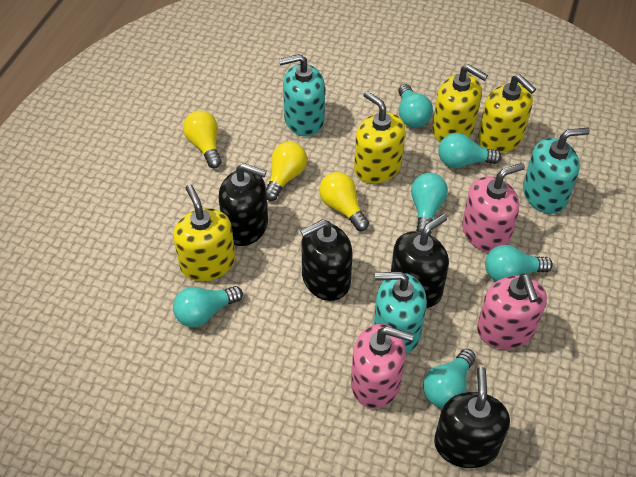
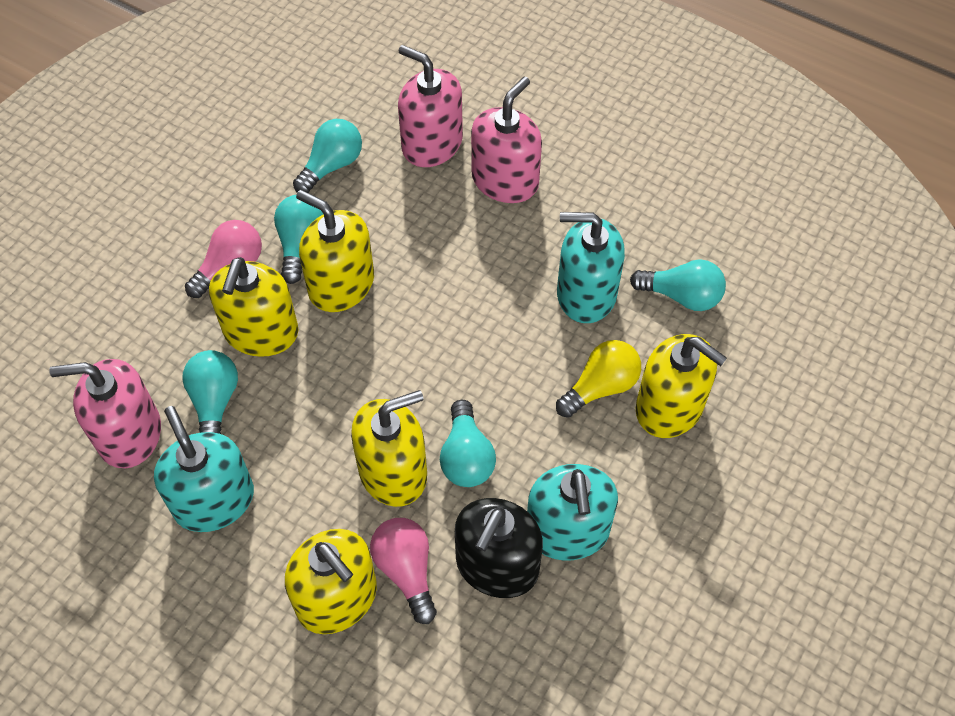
black soap dispenser: 4 -> 1
pink light bulb: 0 -> 2
turquoise light bulb: 6 -> 5
yellow light bulb: 3 -> 1
yellow soap dispenser: 4 -> 5

